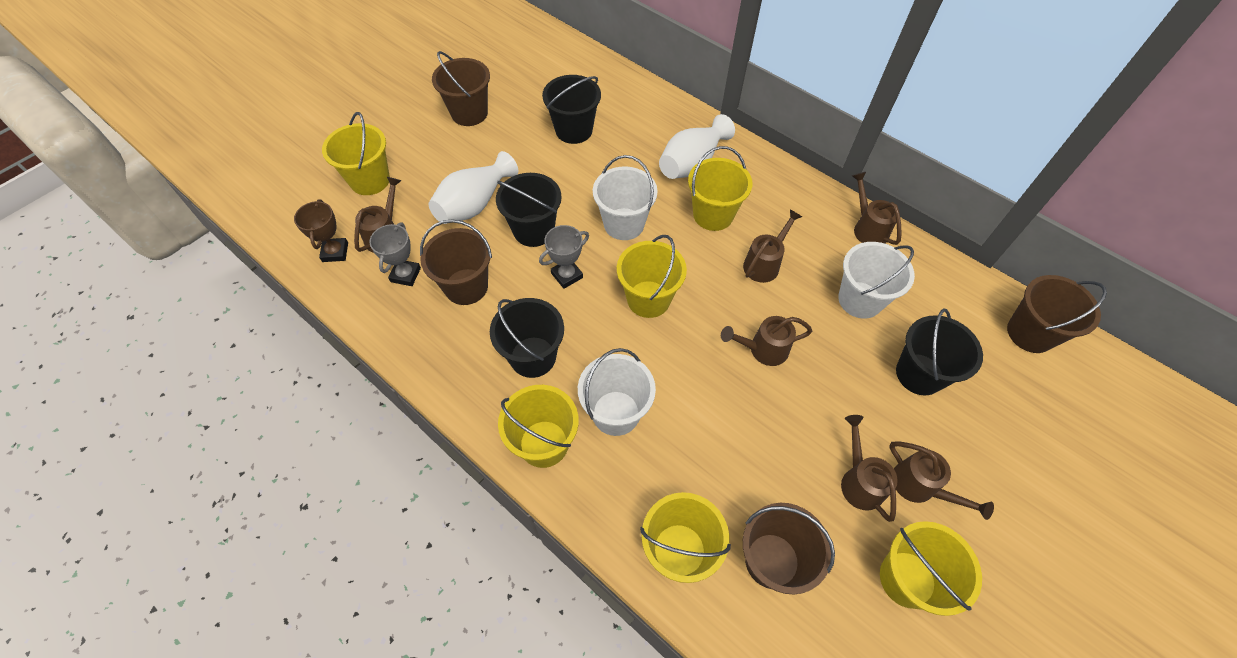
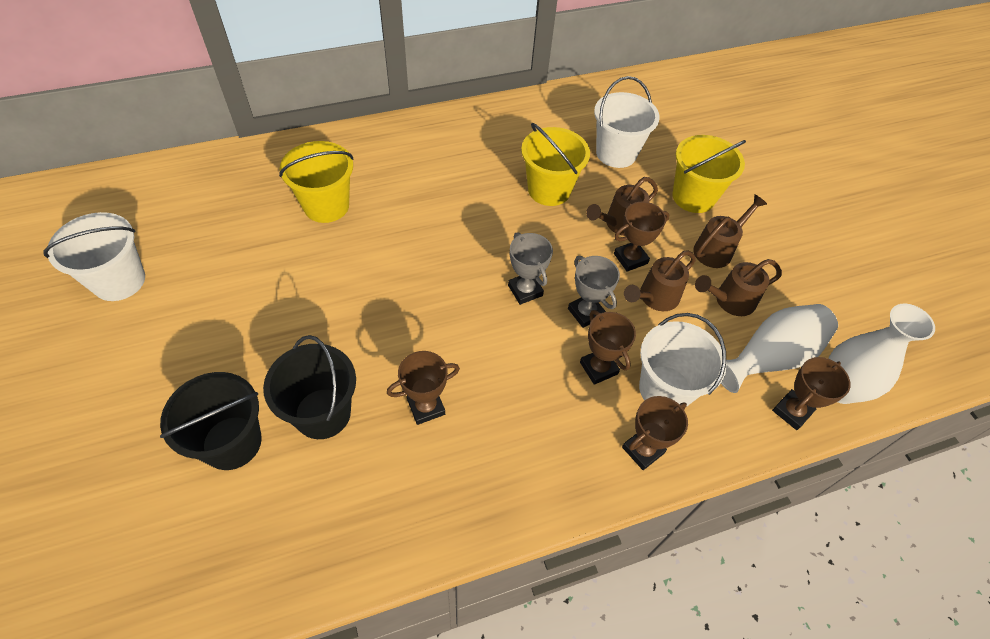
black bucket: 4 -> 2
brown bucket: 4 -> 0
brown trophy: 1 -> 5
brown watering can: 6 -> 4
yellow bucket: 6 -> 3

